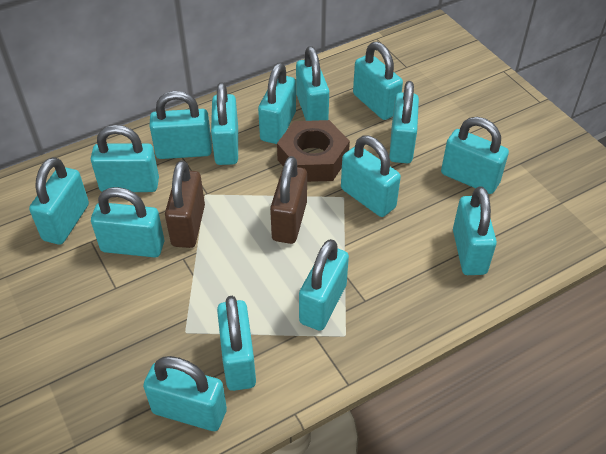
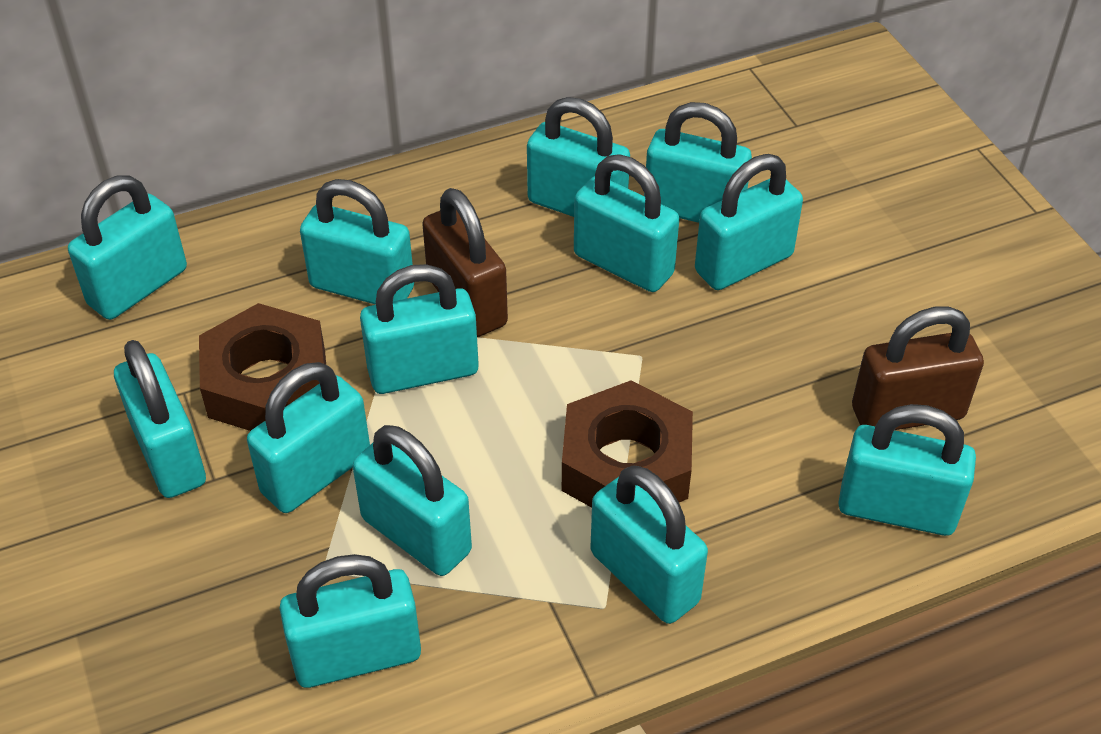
brown nut: 1 -> 2
turquoise padlock: 15 -> 13

